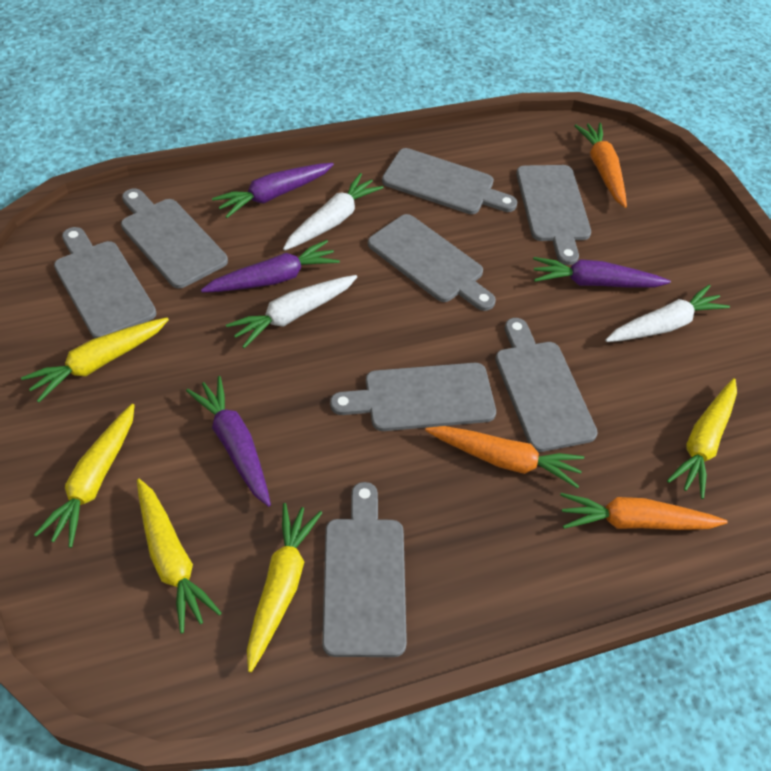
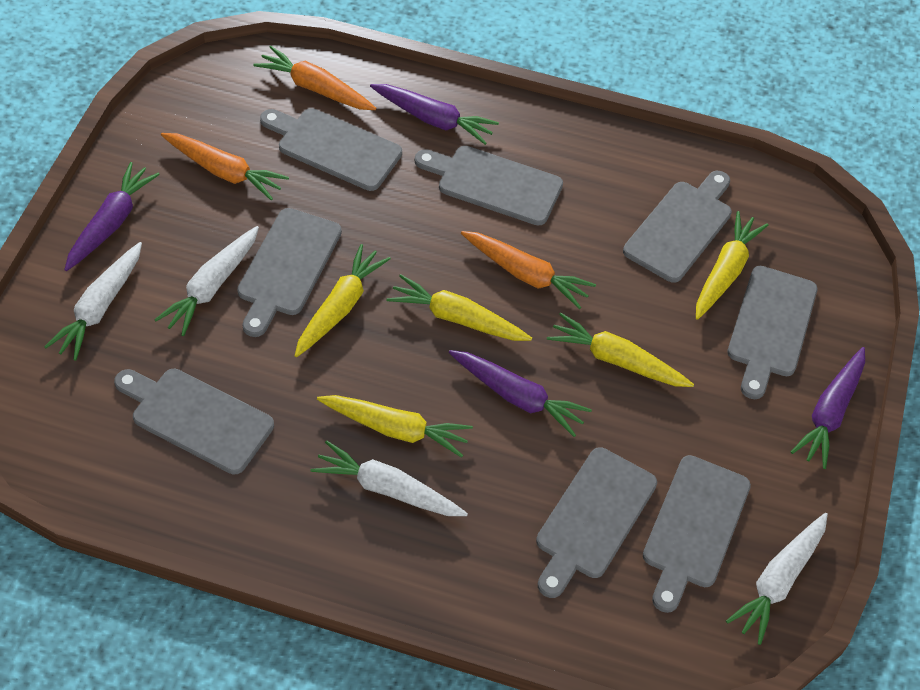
white carrot: 3 -> 4

